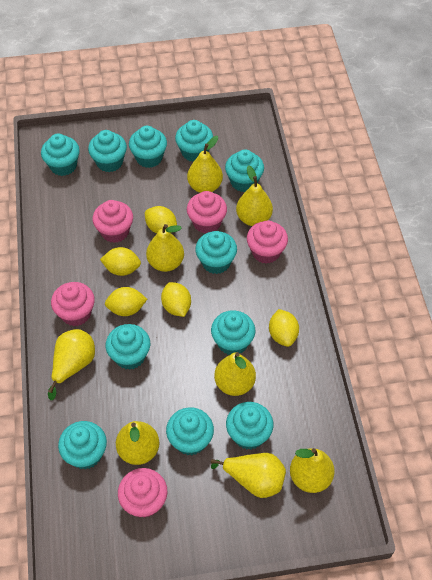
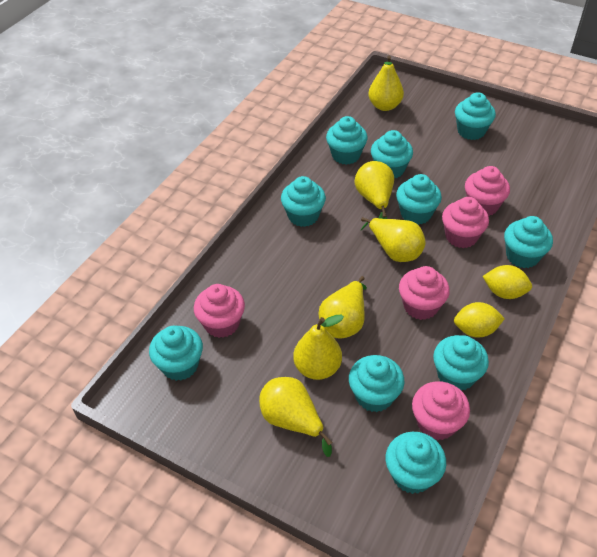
turquoise cupcake: 11 -> 10
yellow lemon: 5 -> 2
yellow pear: 8 -> 6

